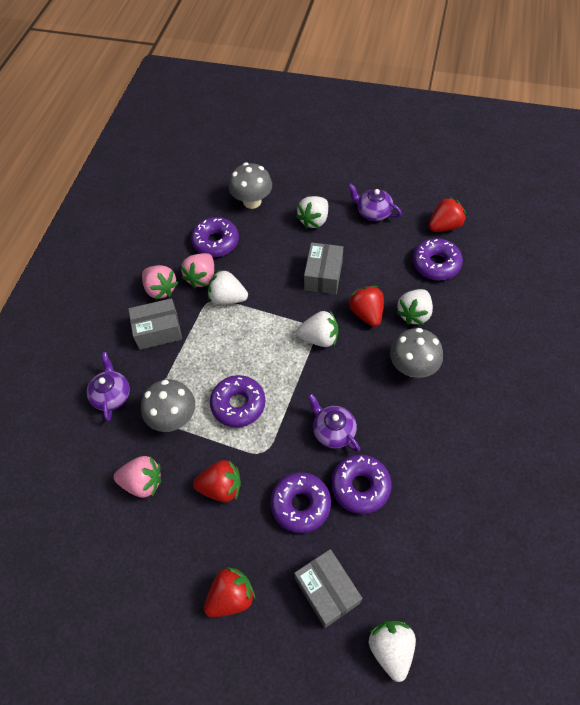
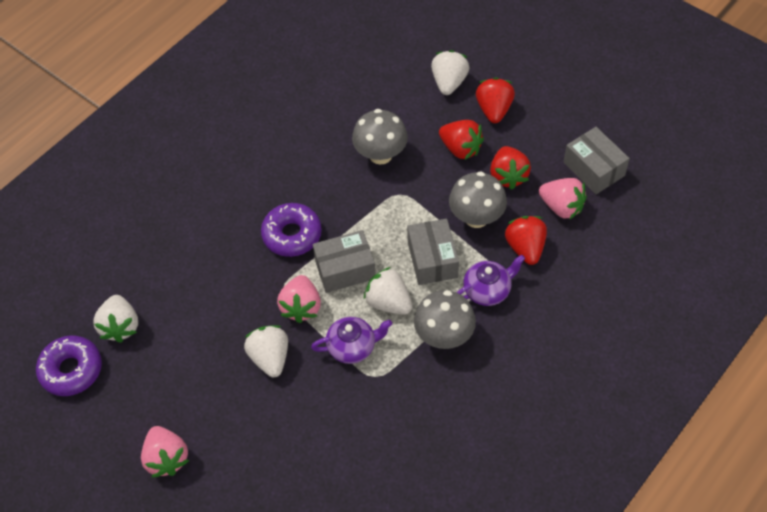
purple donut: 5 -> 2
purple teapot: 3 -> 2
white strawberry: 5 -> 4

